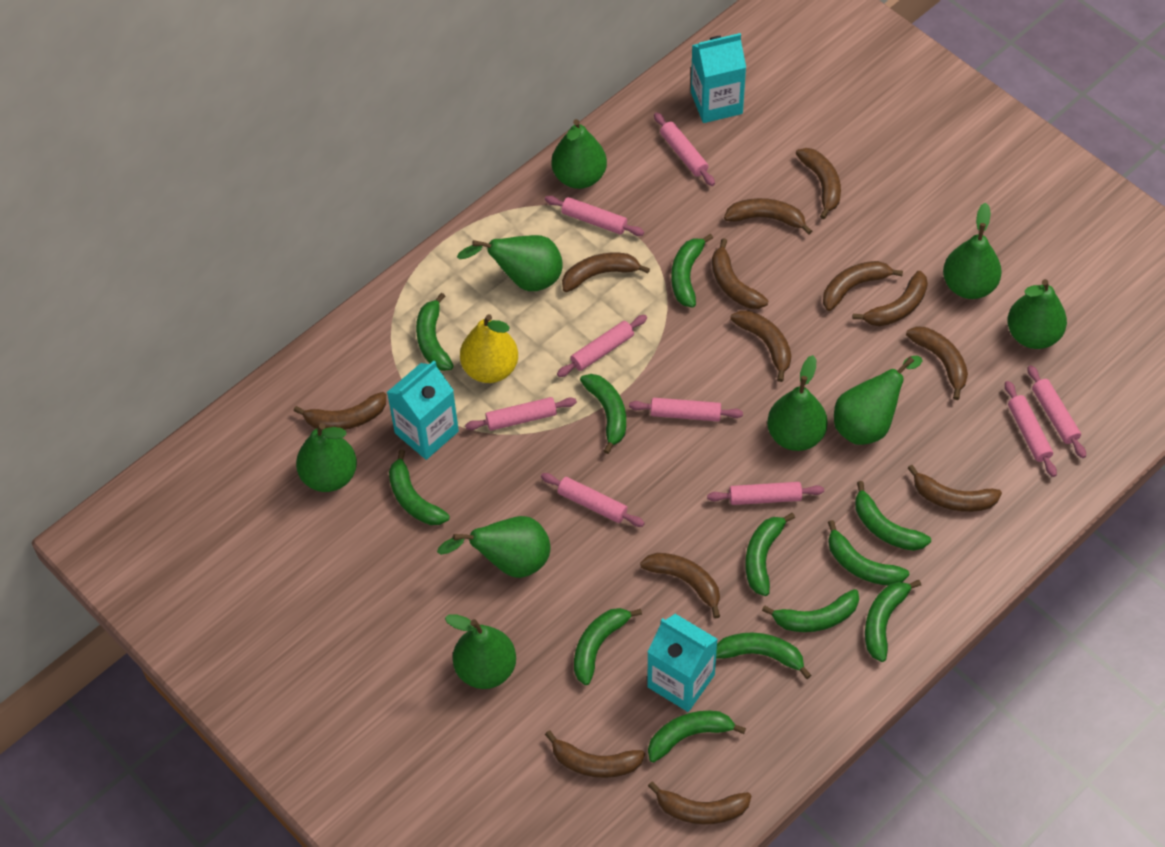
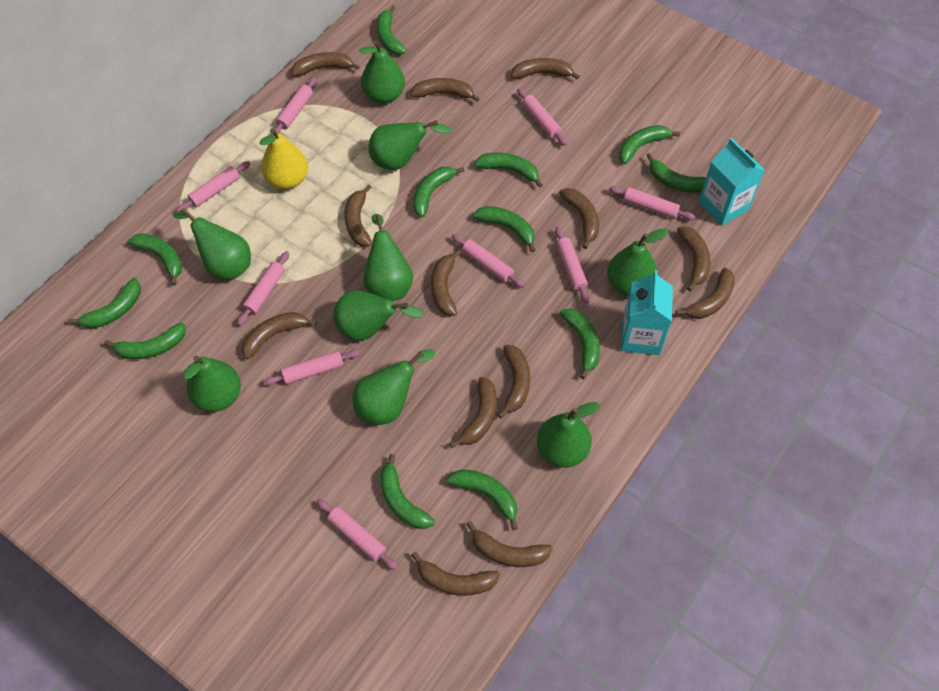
turquoise carton: 3 -> 2

